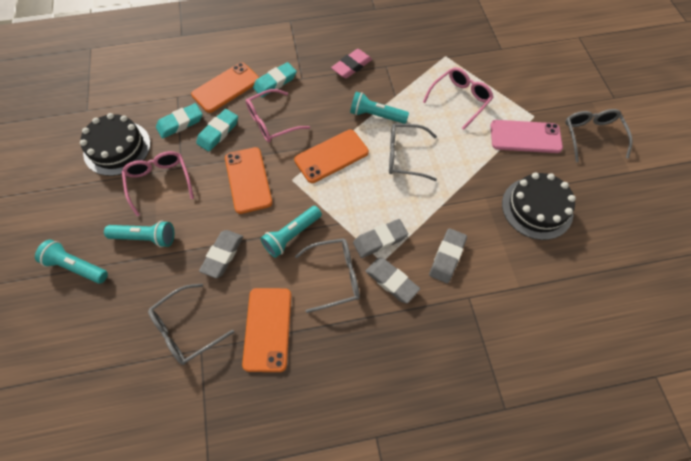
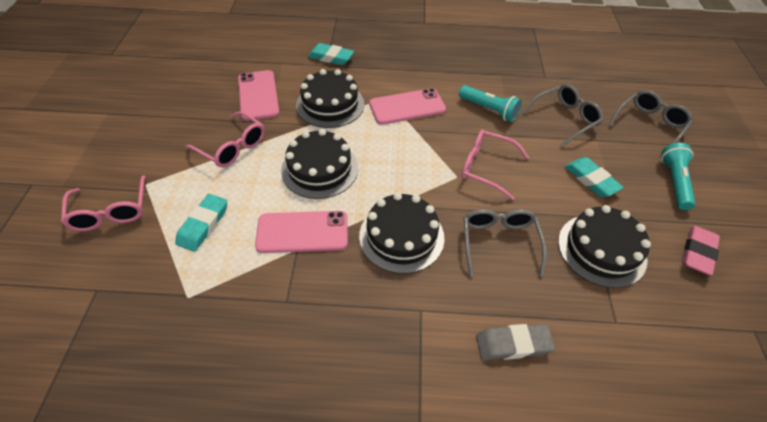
black cake: 2 -> 4
grey eraser: 4 -> 1
grey glasses: 4 -> 3
orange phone: 4 -> 0
pink phone: 1 -> 3
turquoise flashlight: 4 -> 2

